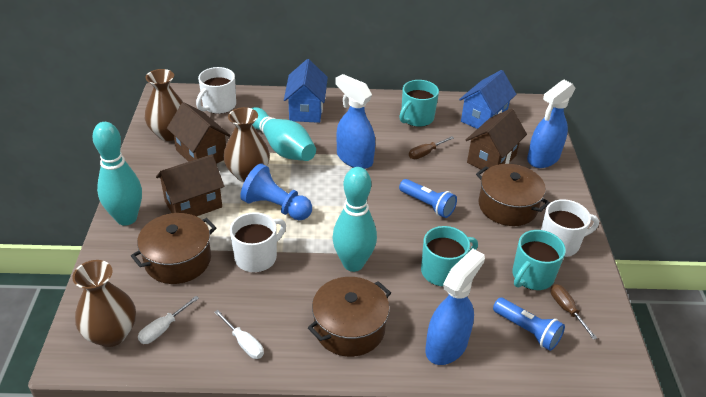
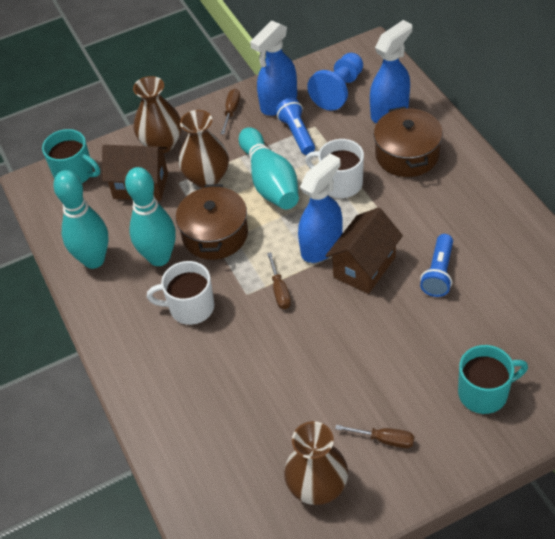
blue house: 2 -> 0
brown house: 3 -> 2
brown pot: 3 -> 2
brown screwdriver: 2 -> 3
turquoise mug: 3 -> 2
white mug: 3 -> 2
white screwdriver: 2 -> 0

